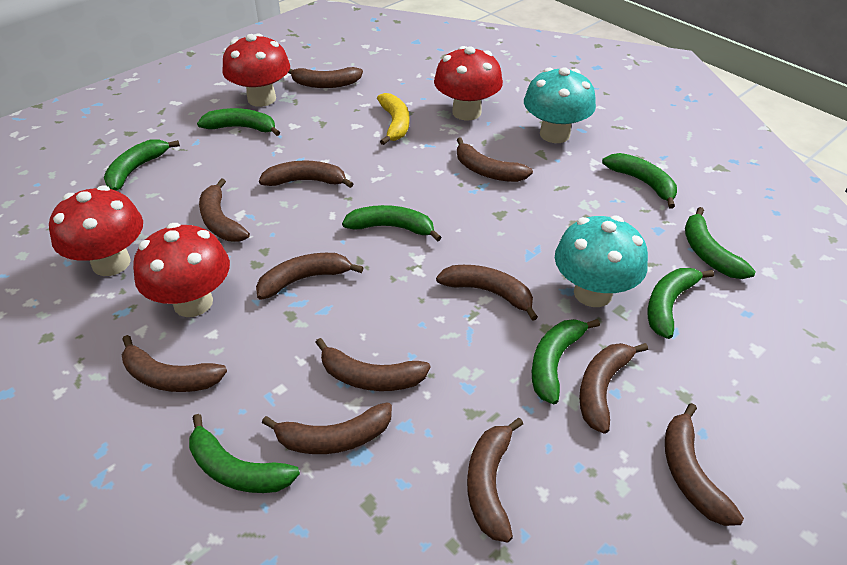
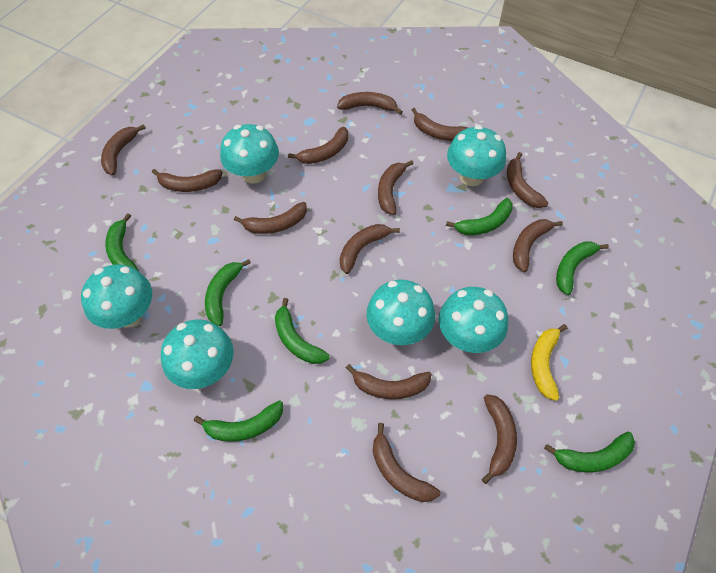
brown banana: 12 -> 13
green banana: 8 -> 7
red mushroom: 4 -> 0
turquoise mushroom: 2 -> 6

